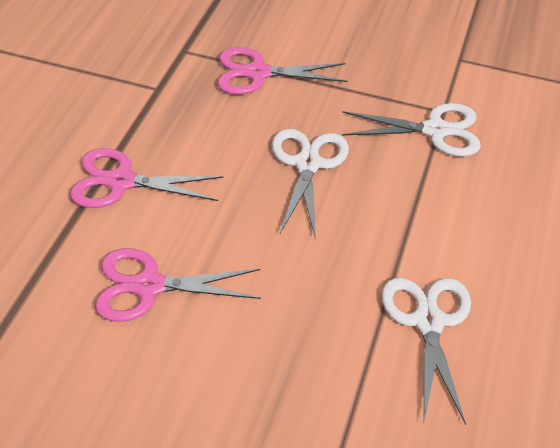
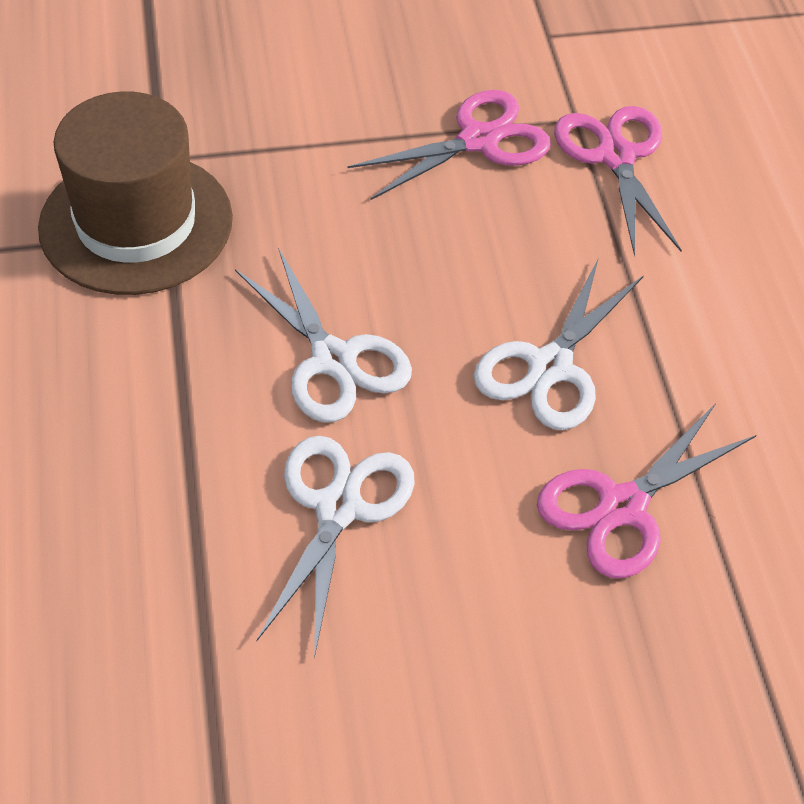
brown hat: 0 -> 1

